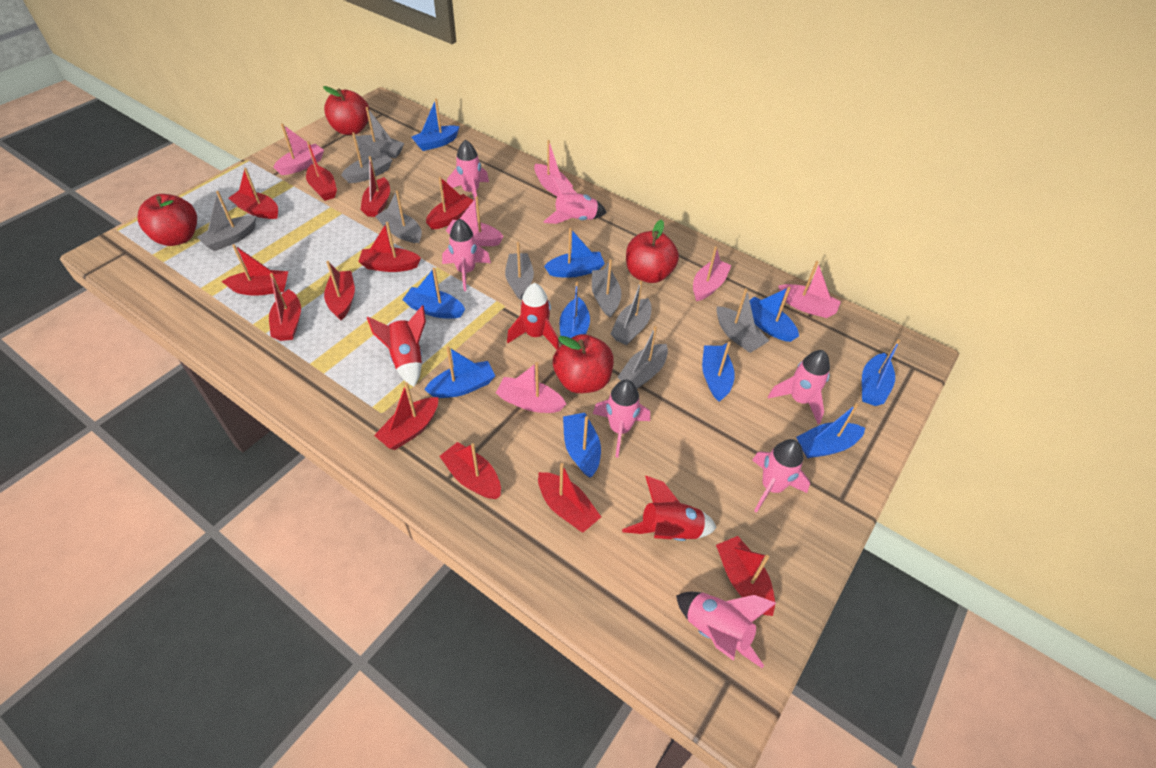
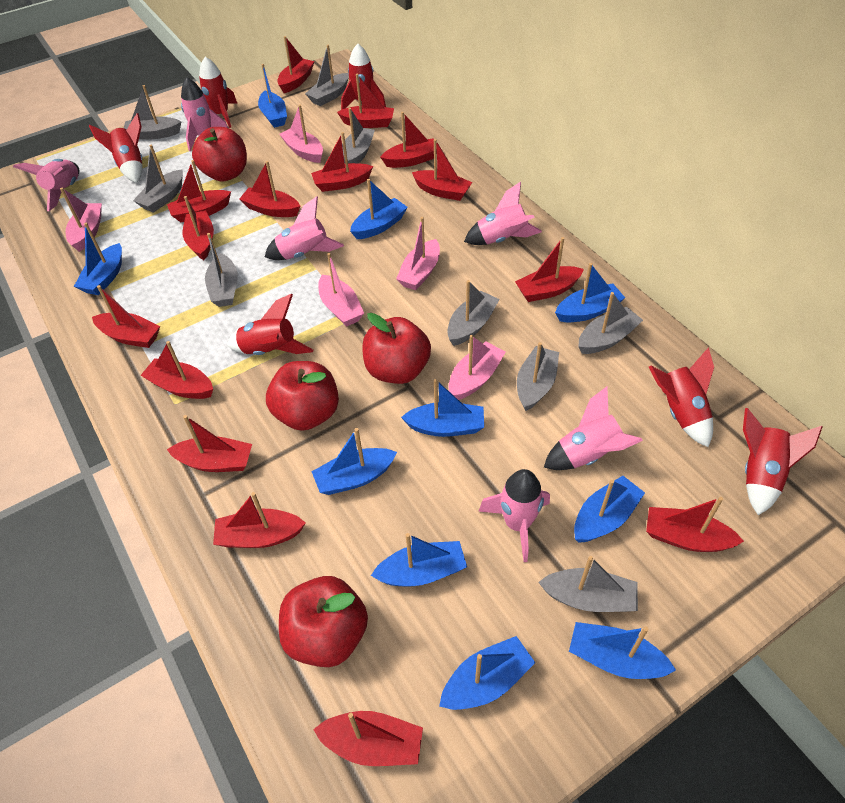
pink boat: 6 -> 5
pink rocket: 7 -> 6
red boat: 12 -> 15
red rocket: 3 -> 6

